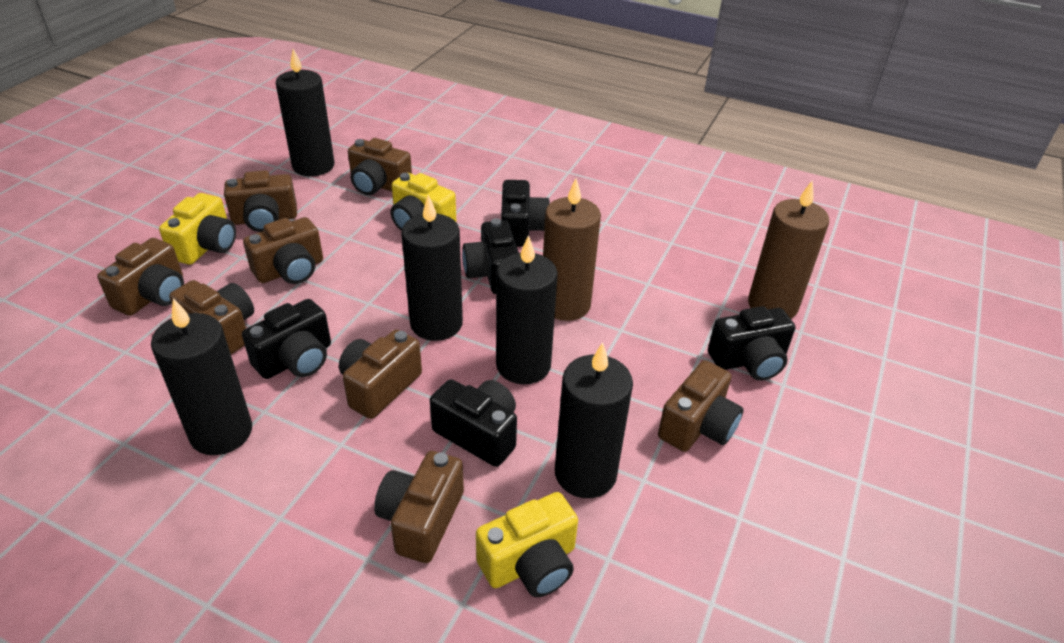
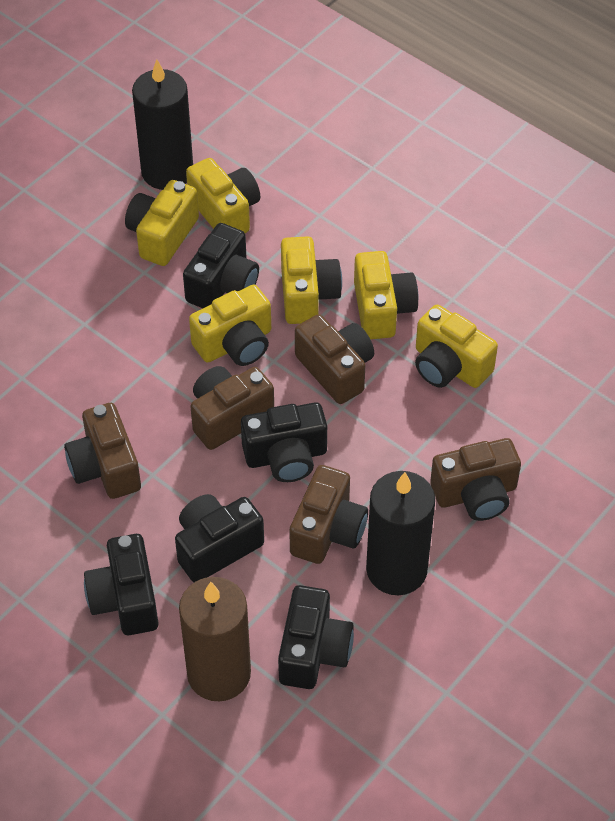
black candle: 5 -> 2
brown camera: 8 -> 5
brown candle: 2 -> 1
yellow camera: 3 -> 6

